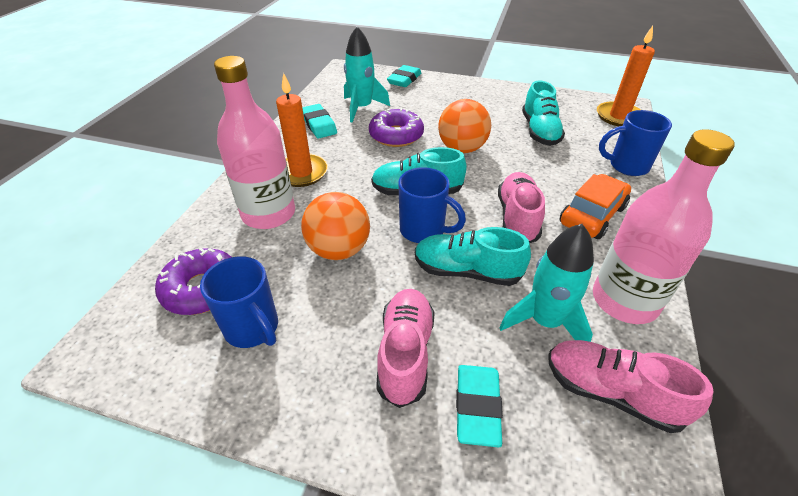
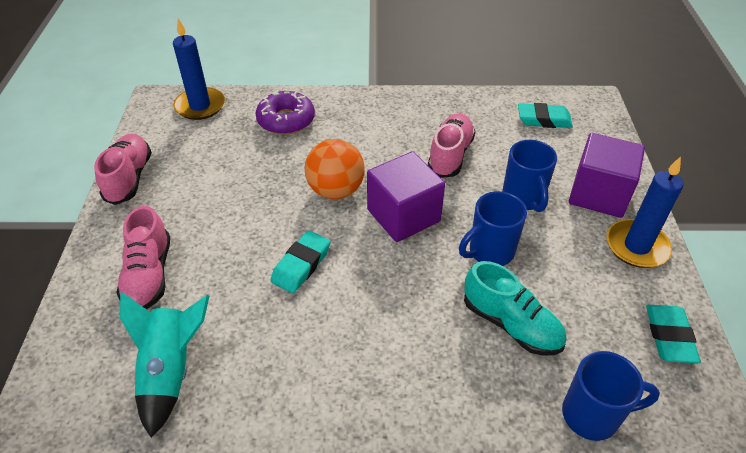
blue candle: 0 -> 2
orange ball: 2 -> 1
orange candle: 2 -> 0
orange car: 1 -> 0
pink bottle: 2 -> 0
purple cube: 0 -> 2
purple donut: 2 -> 1
turquoise rocket: 2 -> 1
turquoise shoe: 3 -> 1

